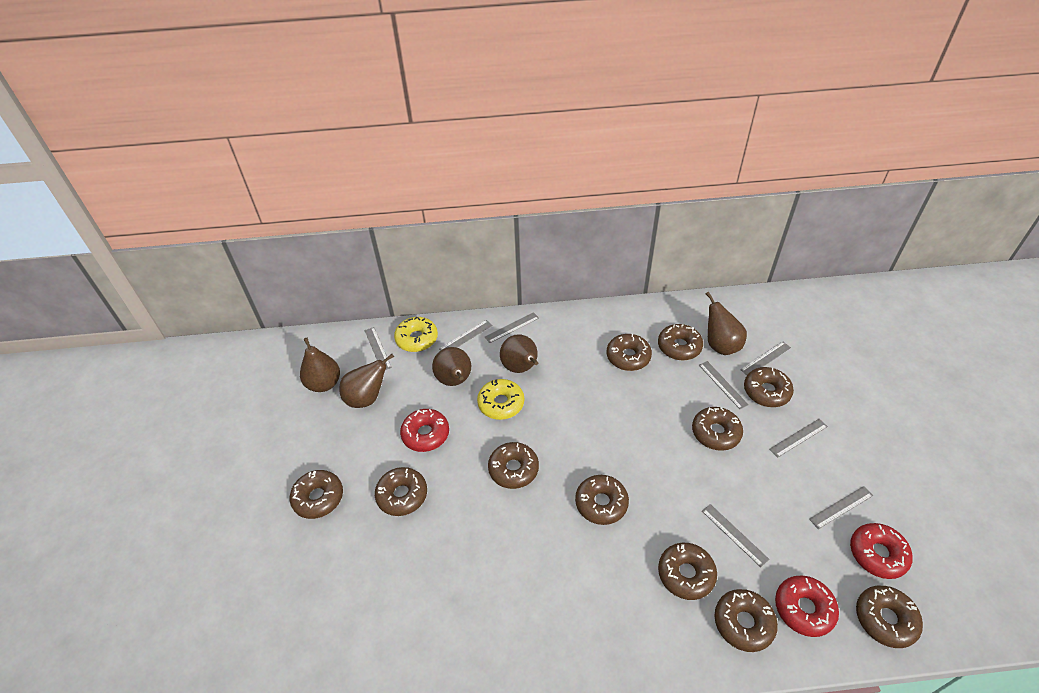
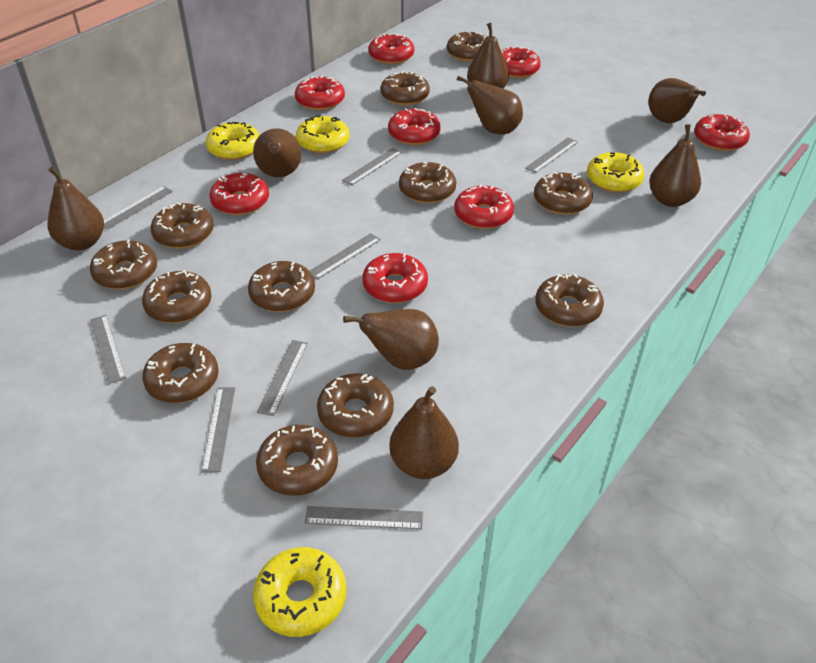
brown donut: 11 -> 12
brown pear: 5 -> 8
red donut: 3 -> 8
yellow donut: 2 -> 4

